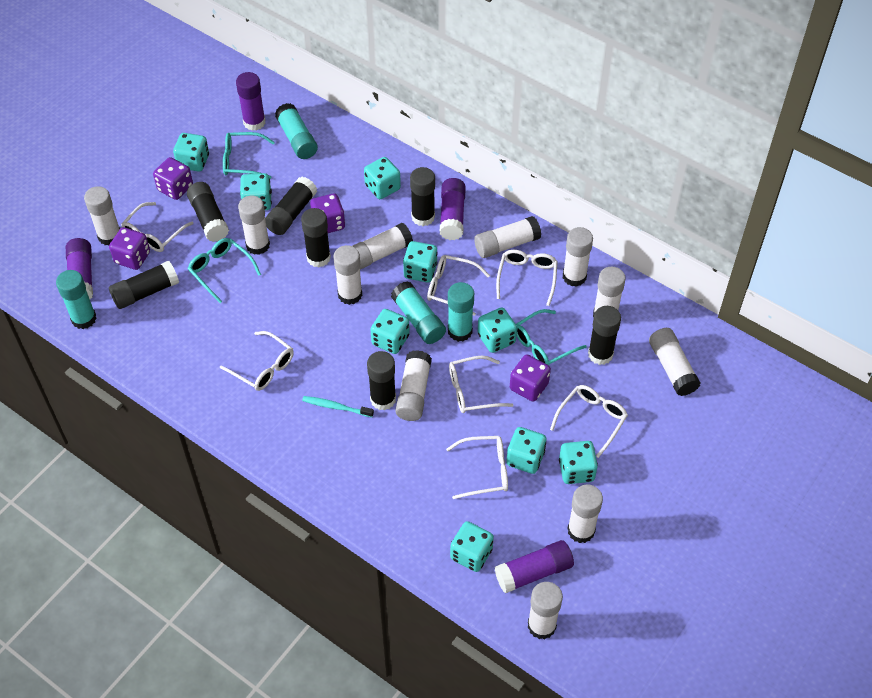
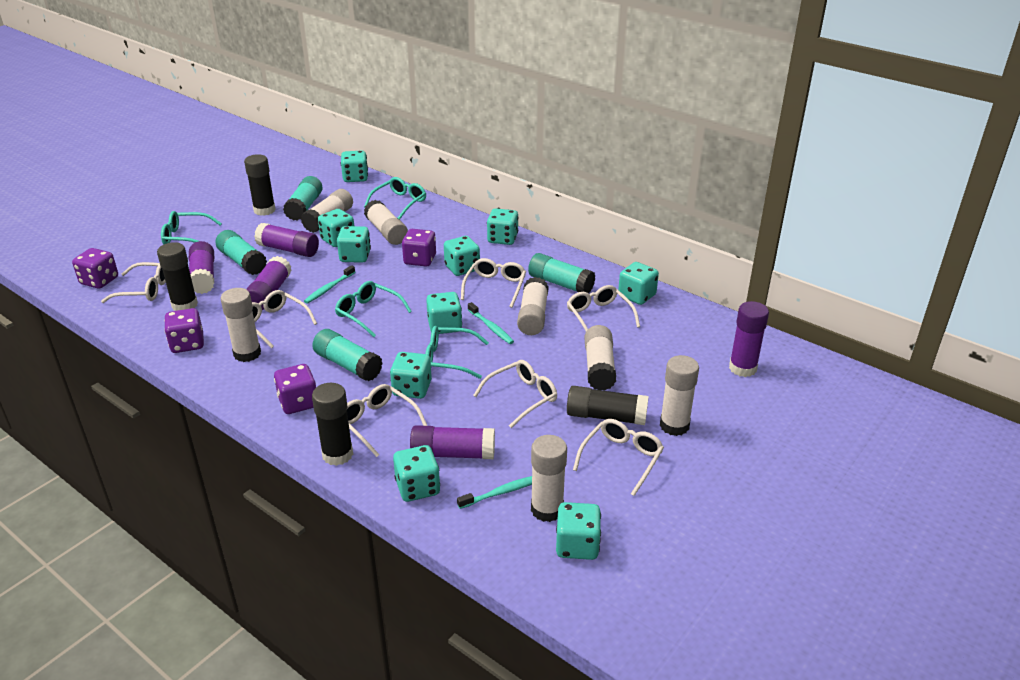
black glue stick: 7 -> 4
purple glue stick: 4 -> 5
turquoise dice: 9 -> 10
turquoise glasses: 3 -> 4
turquoise toothbrush: 1 -> 3
white glue stick: 11 -> 7

